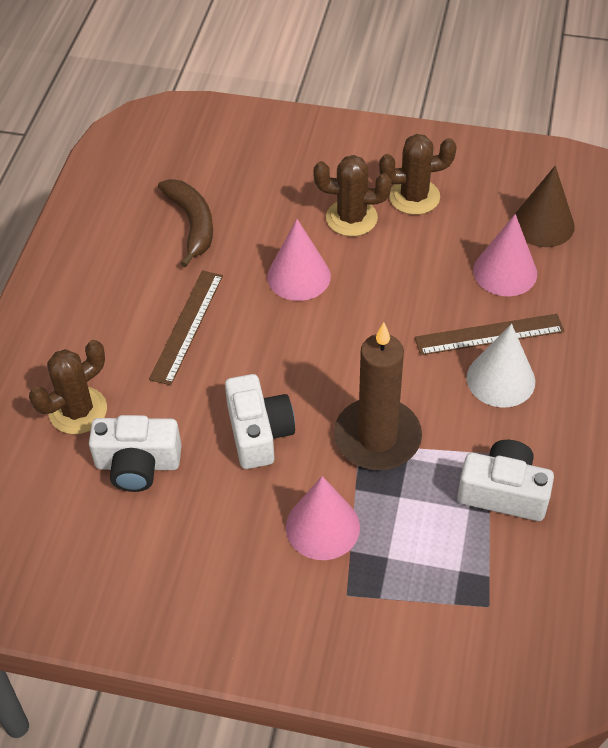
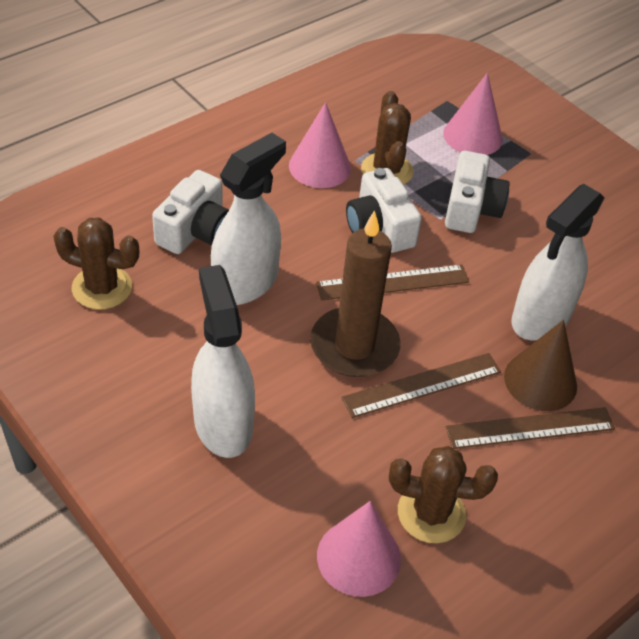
brown banana: 1 -> 0
brown ruler: 2 -> 3
white cone: 1 -> 0
white spray bottle: 0 -> 3

